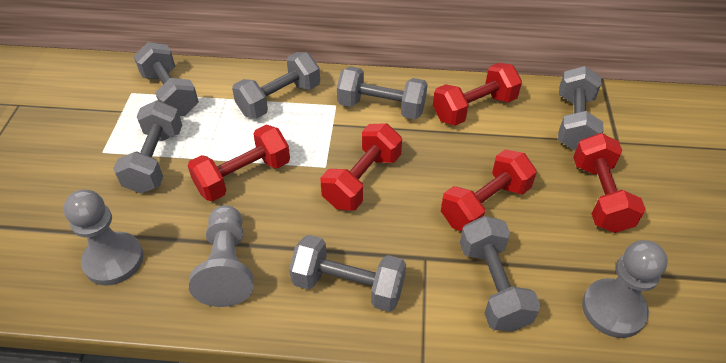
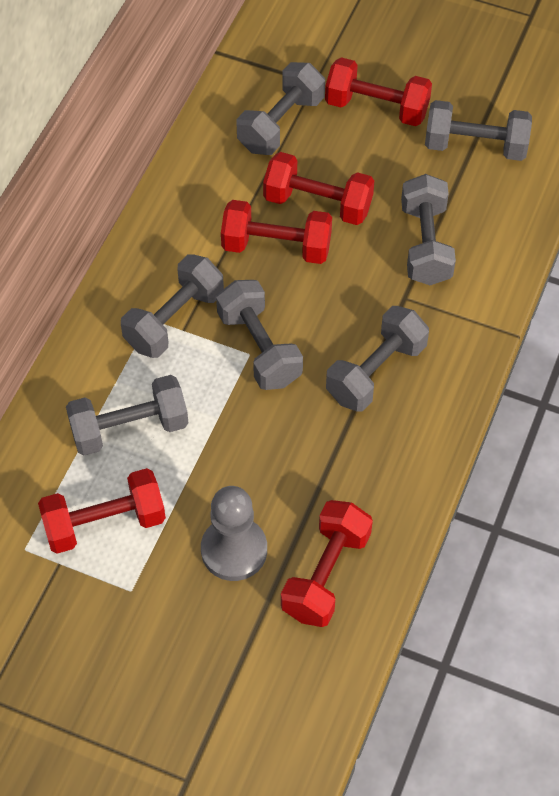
grey pawn: 3 -> 1

